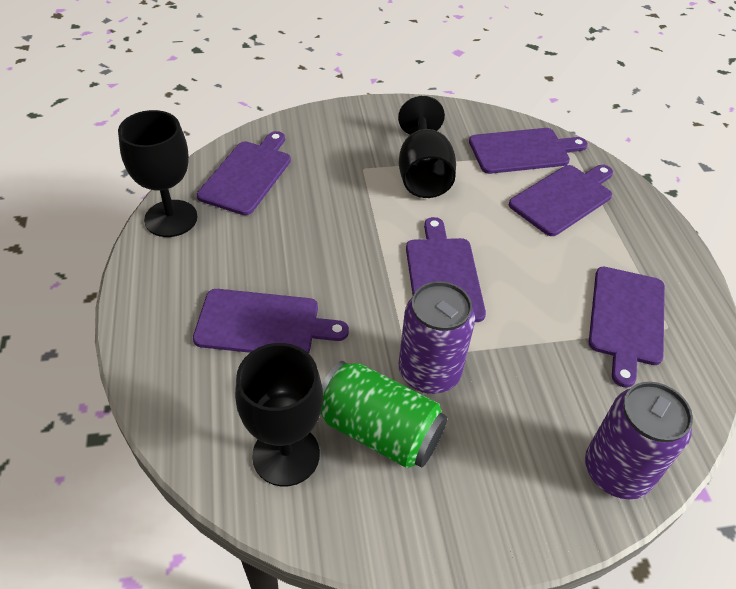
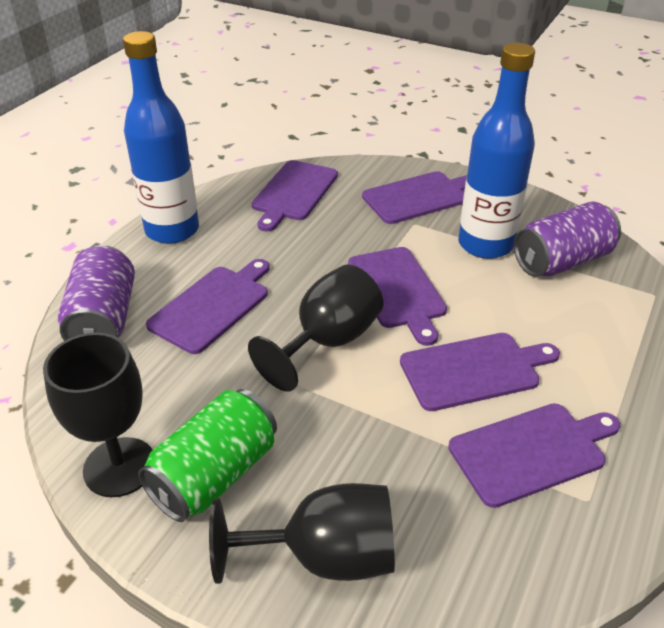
blue bottle: 0 -> 2

